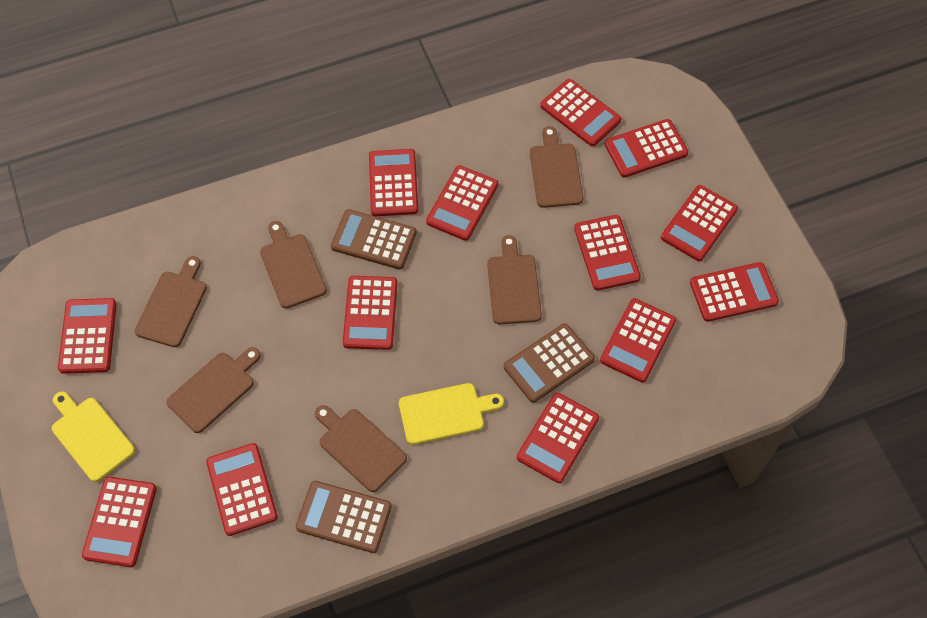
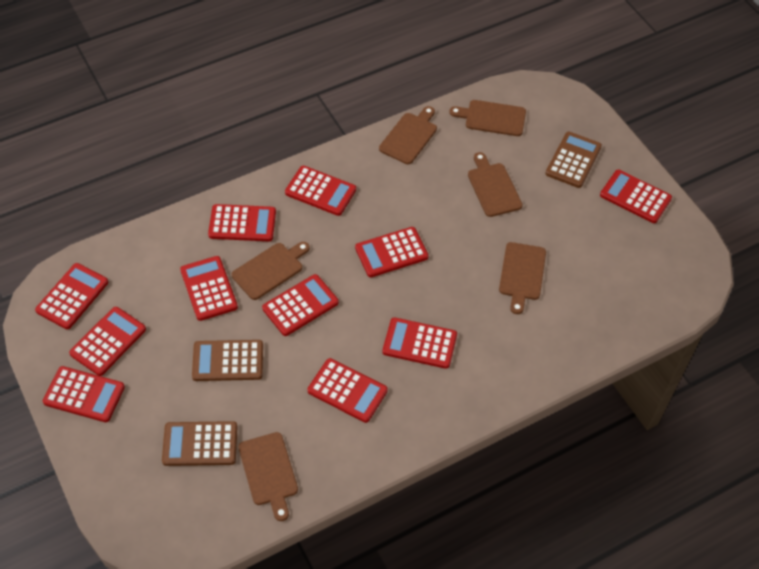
red calculator: 13 -> 11
yellow cutting board: 2 -> 0

